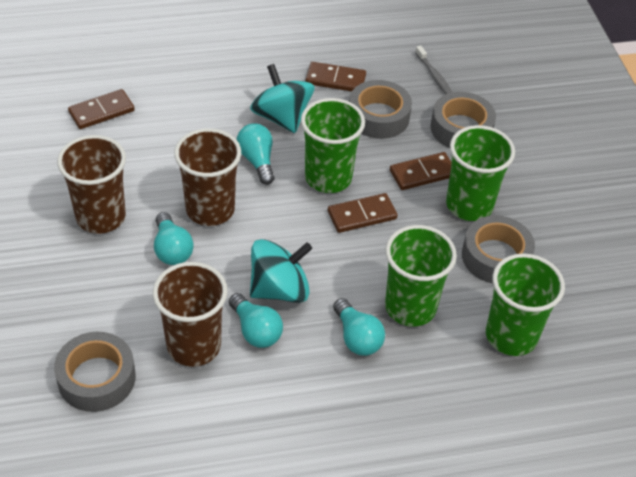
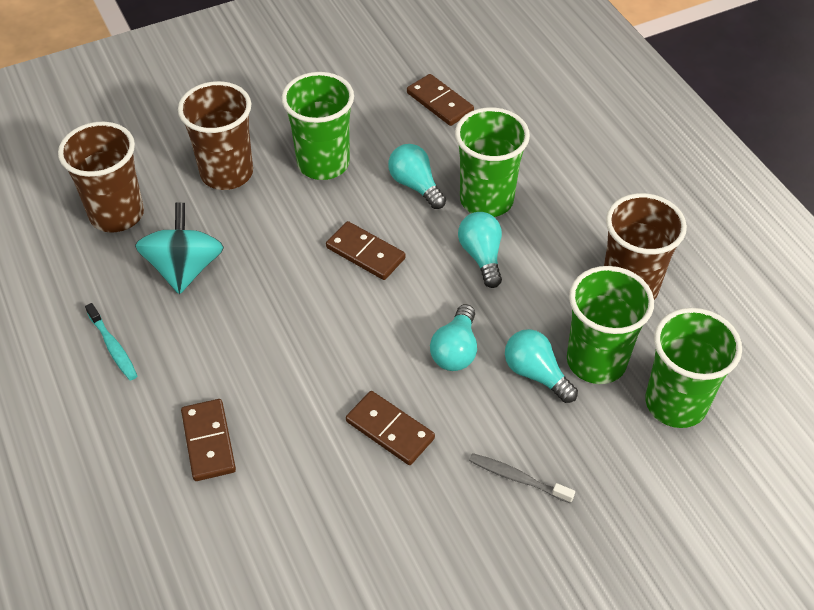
grey tape: 4 -> 0
turquoise spinning top: 2 -> 1
turquoise toothbrush: 0 -> 1

